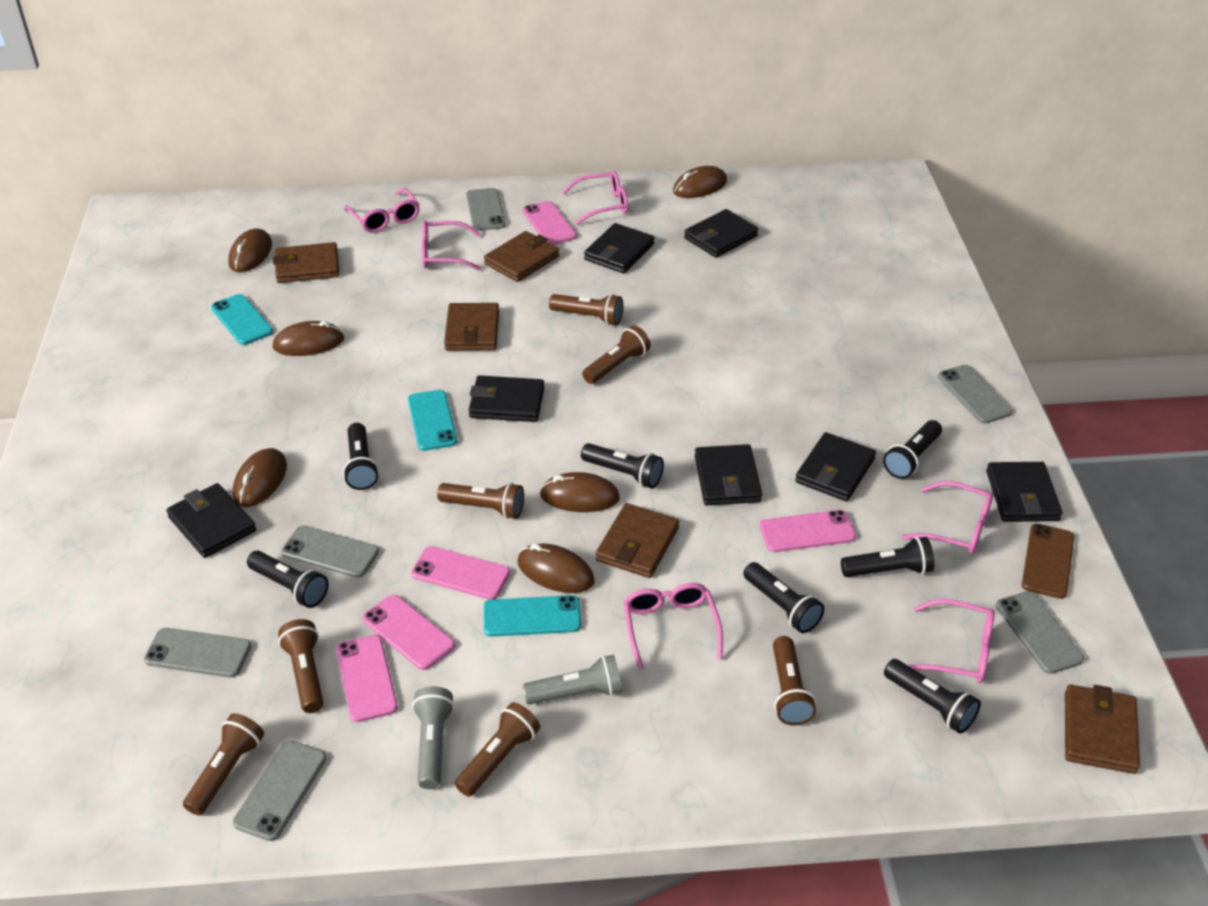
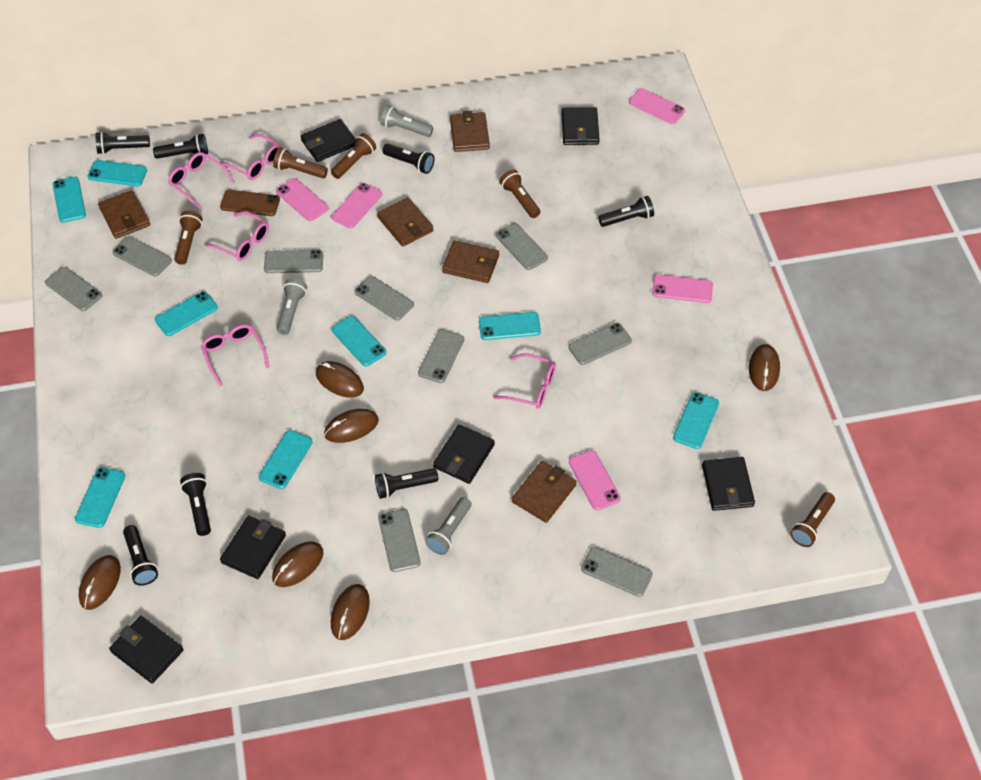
black wallet: 7 -> 6
brown flashlight: 7 -> 5
grey flashlight: 2 -> 3
grey phone: 6 -> 9
pink glasses: 6 -> 5
turquoise phone: 3 -> 8

